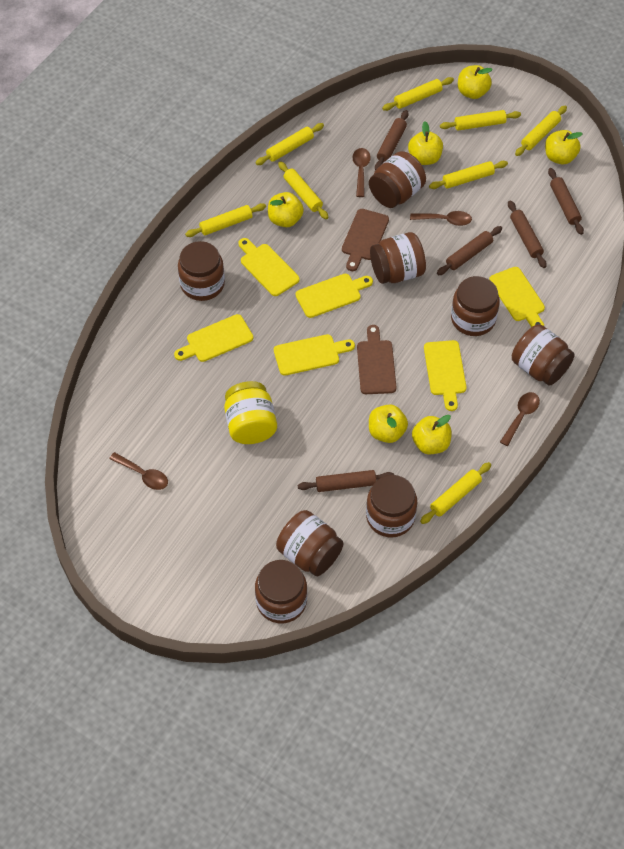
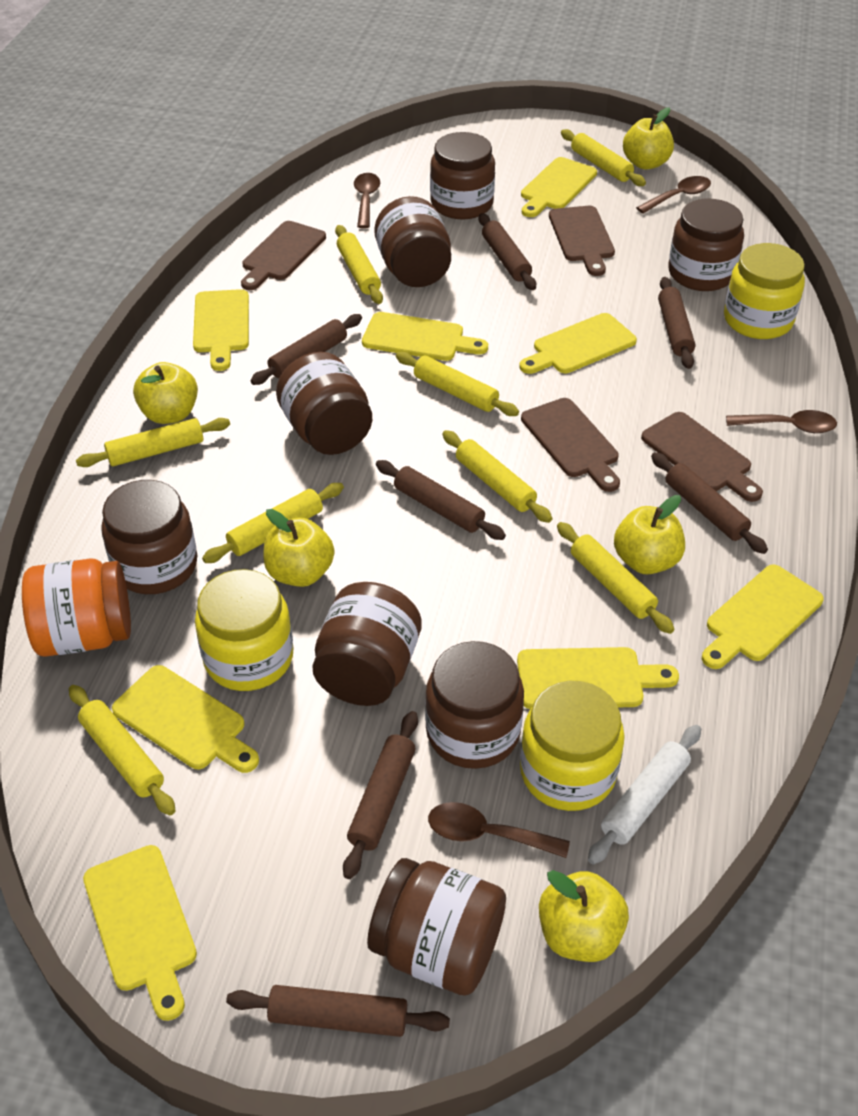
brown cutting board: 2 -> 4
brown rolling pin: 5 -> 7
orange jar: 0 -> 1
white rolling pin: 0 -> 1
yellow apple: 6 -> 5
yellow cutting board: 6 -> 8
yellow jar: 1 -> 3

